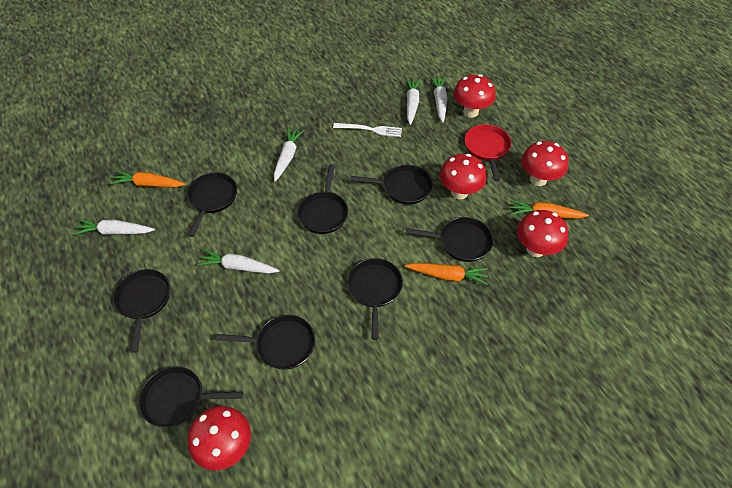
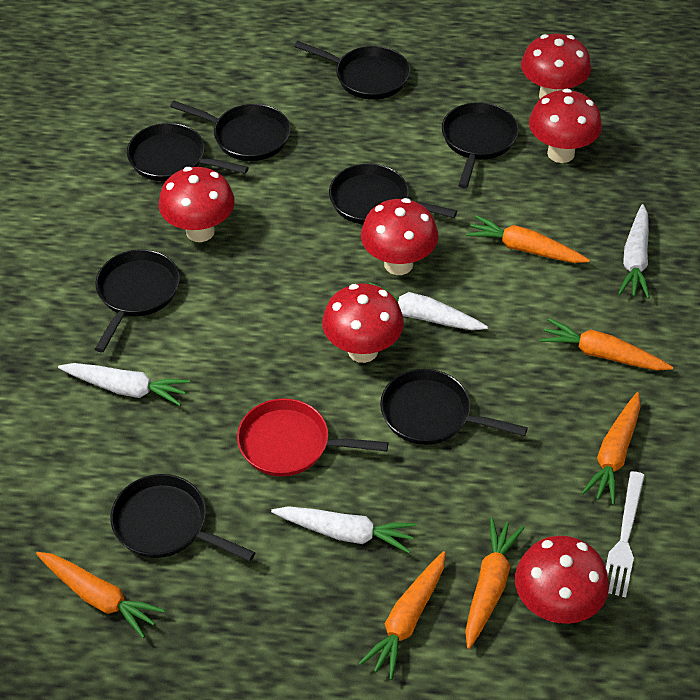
orange carrot: 3 -> 6
red mushroom: 5 -> 6
white carrot: 5 -> 4

